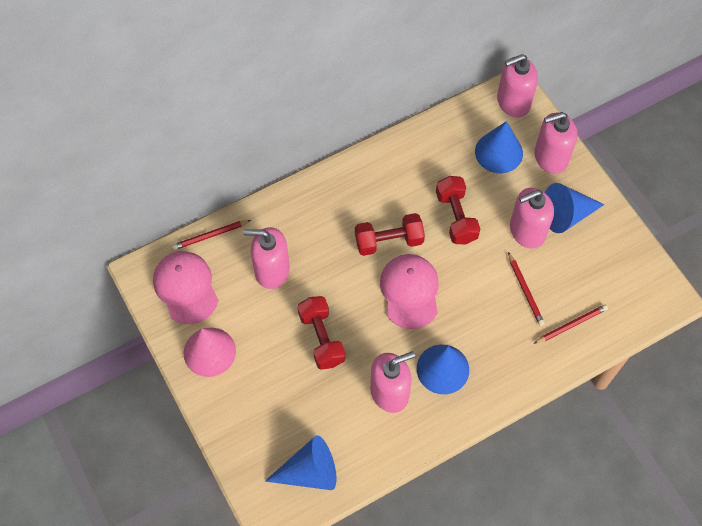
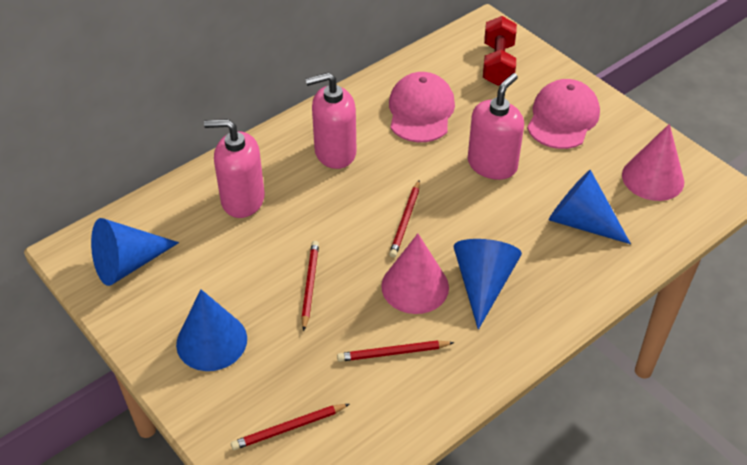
pink cone: 1 -> 2
pink soap dispenser: 5 -> 3
red dumbbell: 3 -> 1
red pencil: 3 -> 4

